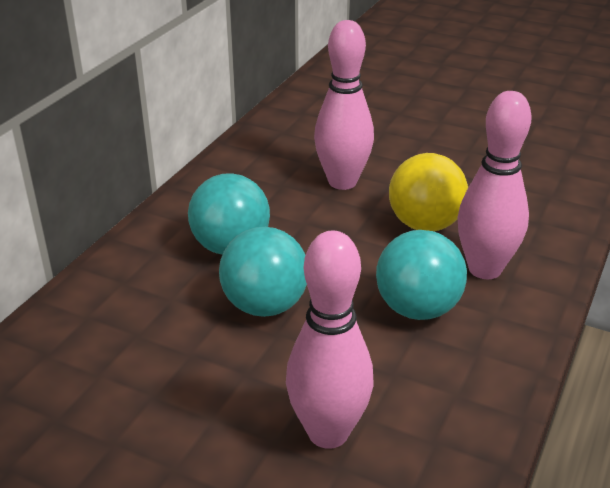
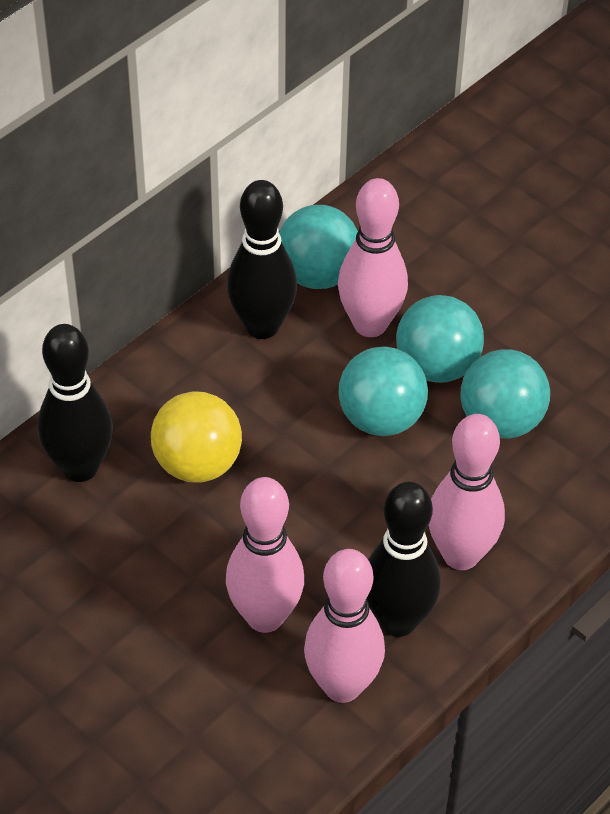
black bowling pin: 0 -> 3
pink bowling pin: 3 -> 4
turquoise ball: 3 -> 4

